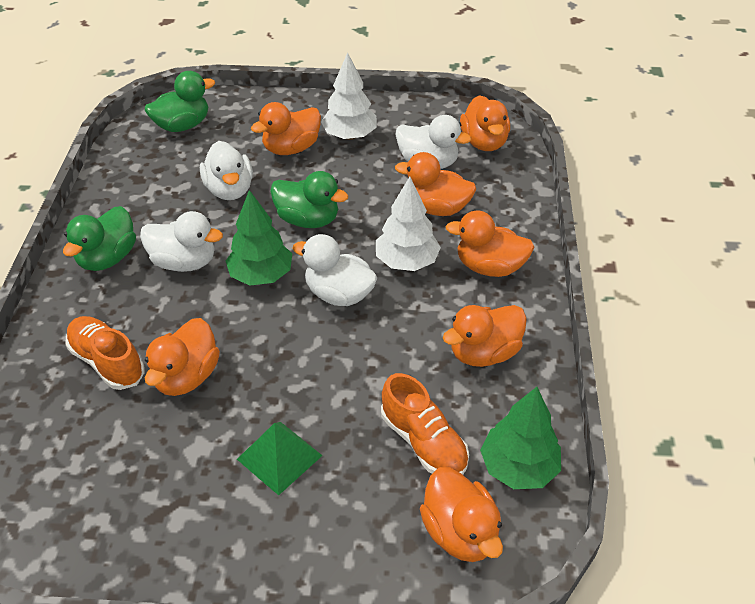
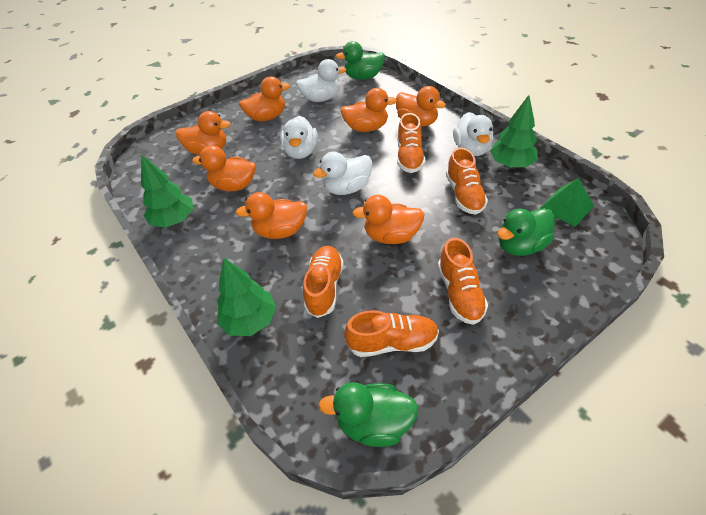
green tree: 2 -> 3
orange shoe: 2 -> 5
white tree: 2 -> 0

